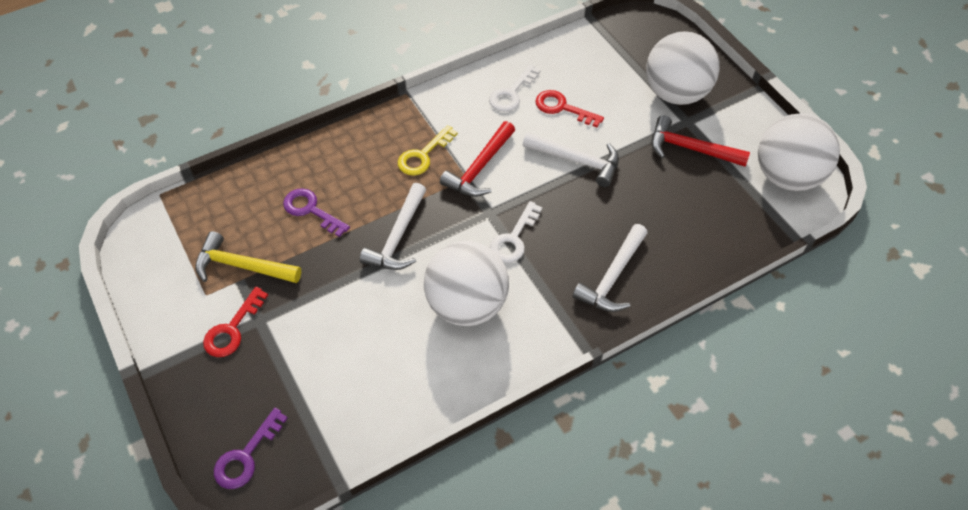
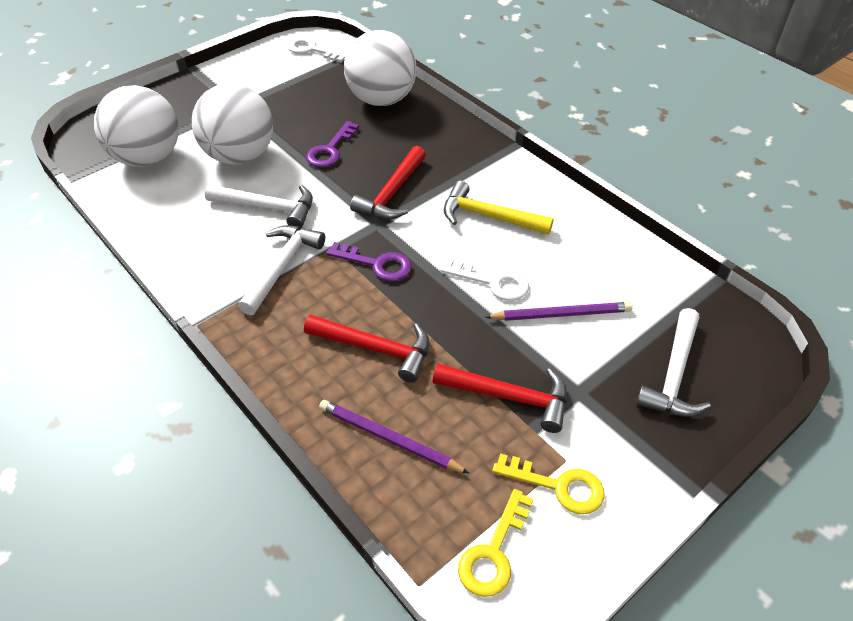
purple pencil: 0 -> 2
red hammer: 2 -> 3
red key: 2 -> 0
yellow key: 1 -> 2

